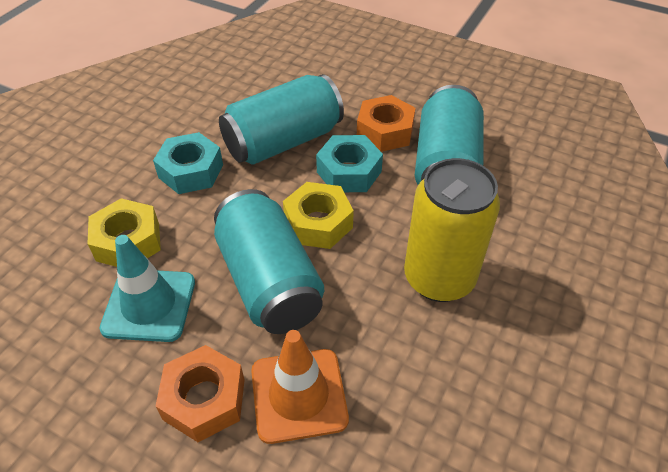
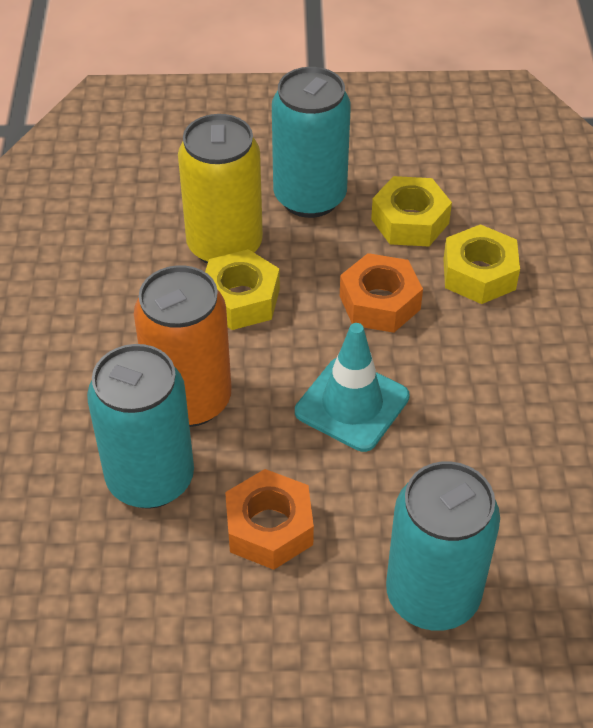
orange can: 0 -> 1
orange traffic cone: 1 -> 0
turquoise nut: 2 -> 0
yellow nut: 2 -> 3

